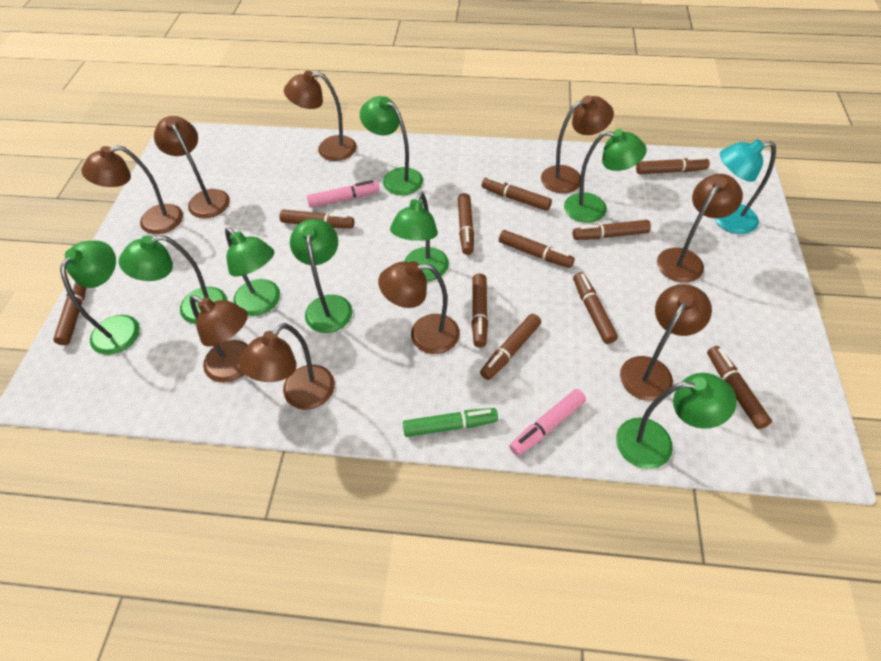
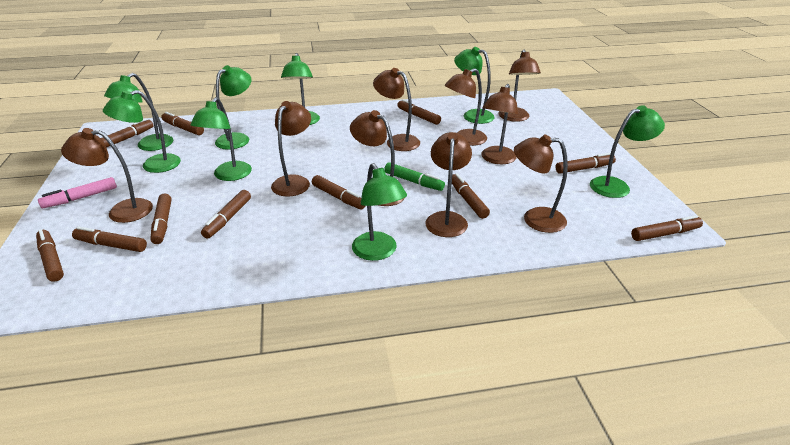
pink marker: 2 -> 1
turquoise lamp: 1 -> 0

